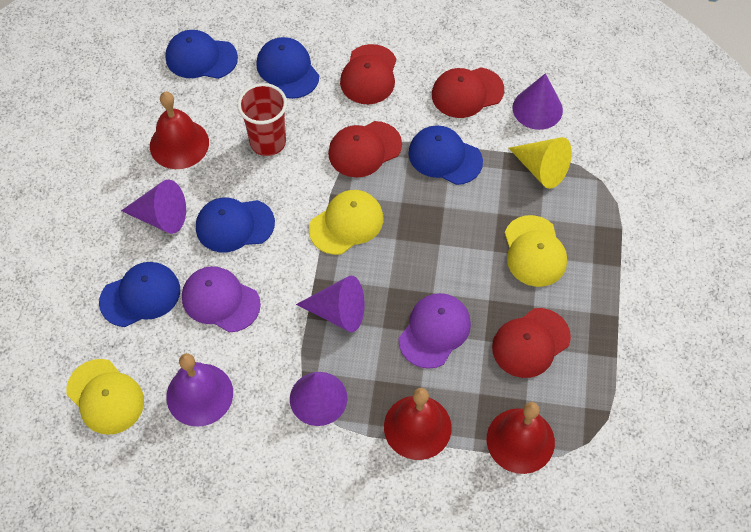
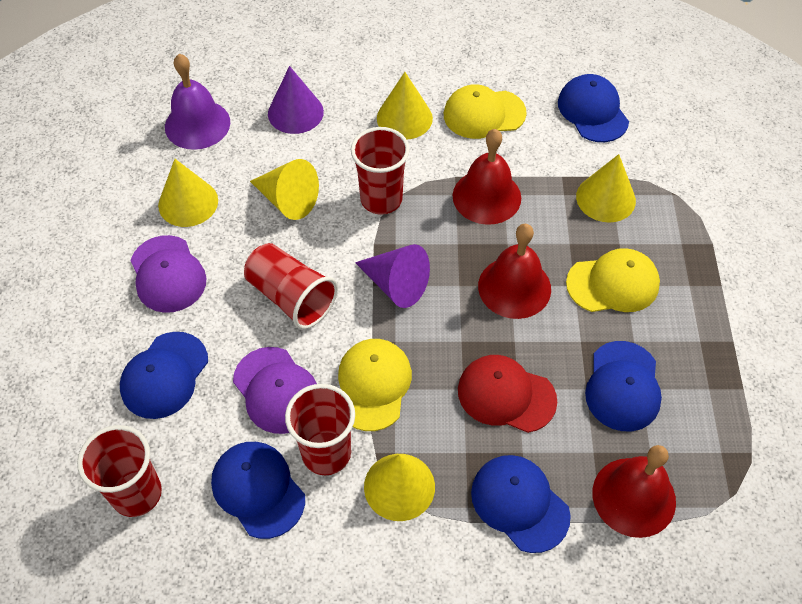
purple cone: 4 -> 2
red cap: 4 -> 1
red cup: 1 -> 4
yellow cone: 1 -> 5

